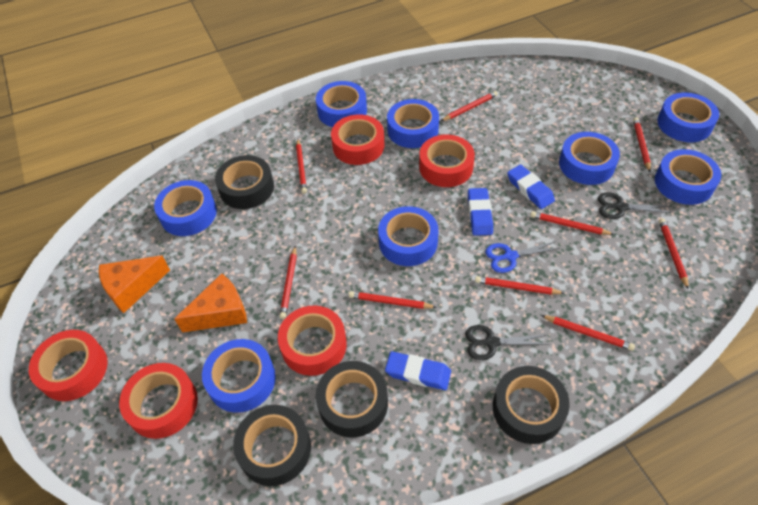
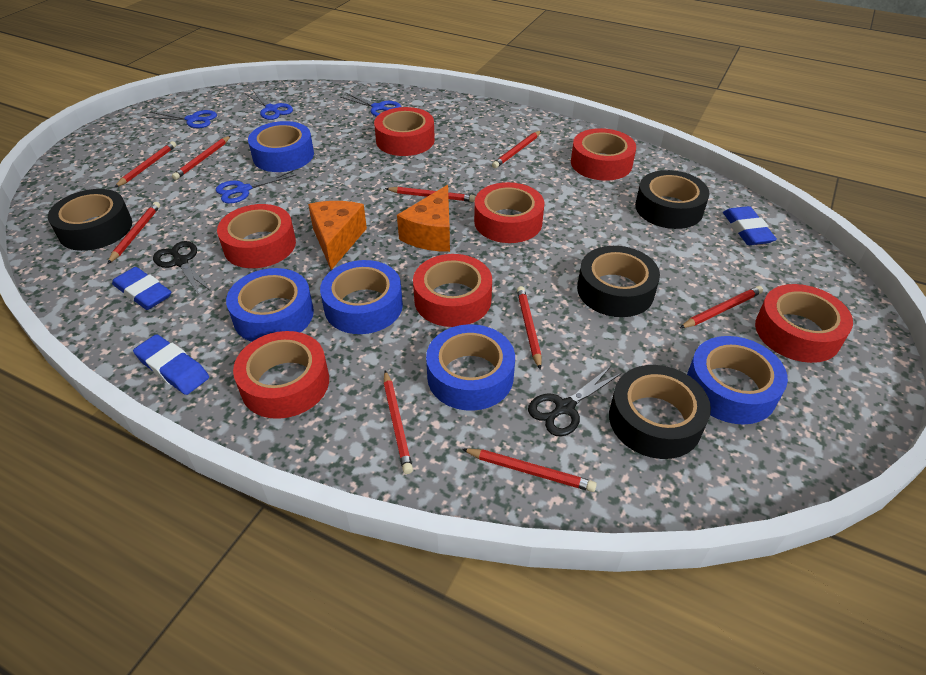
blue scissors: 1 -> 4
blue tape: 8 -> 5
red tape: 5 -> 7

